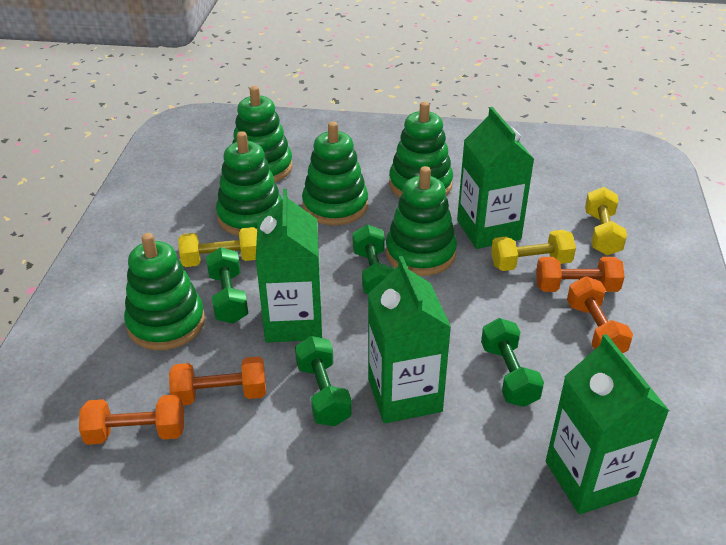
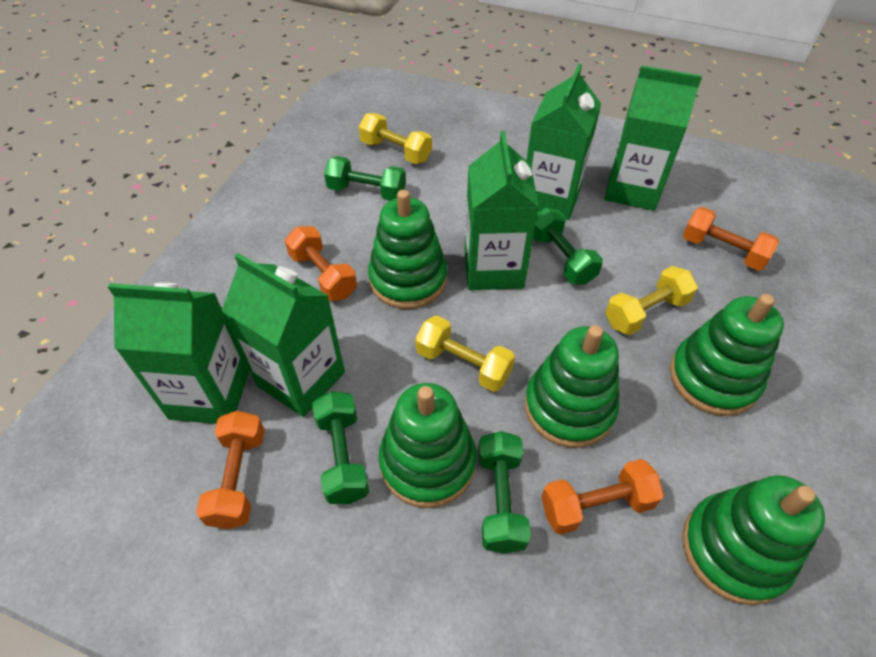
green carton: 4 -> 5
green stacking toy: 6 -> 5

